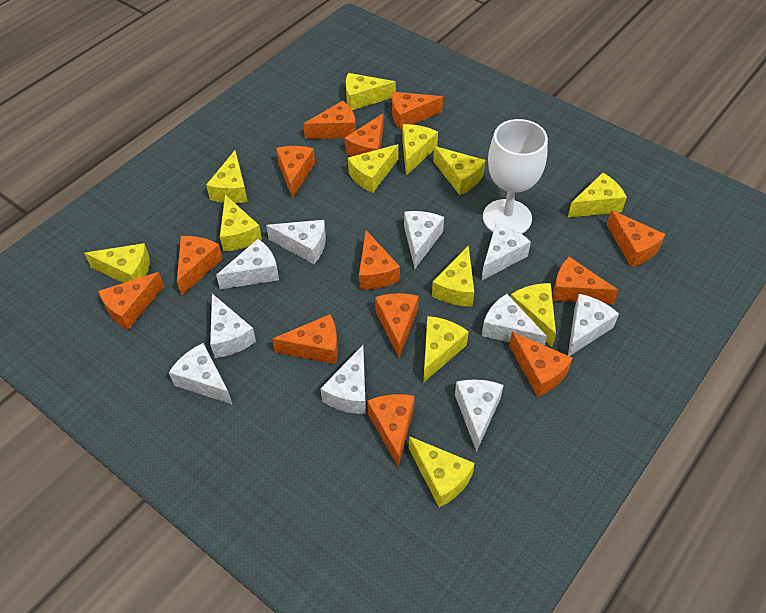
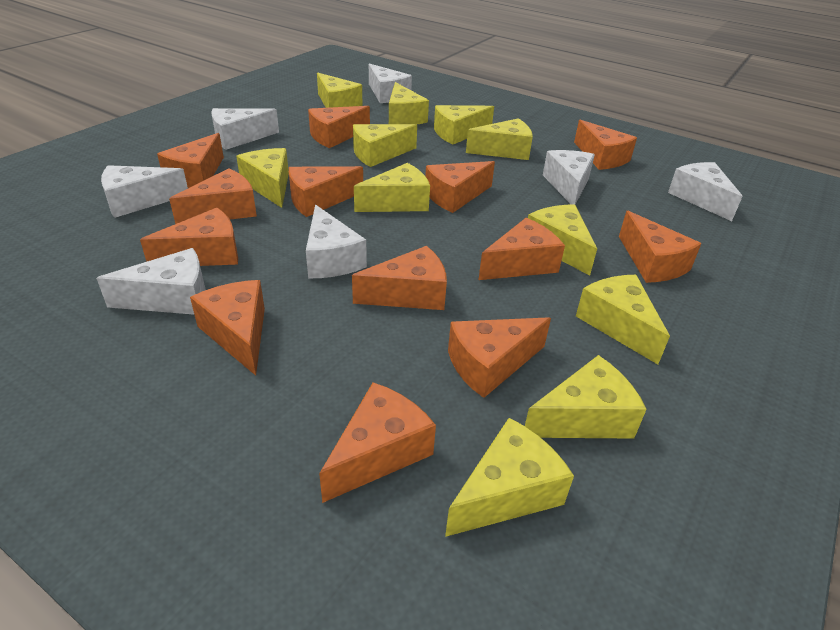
white cheese: 10 -> 7
white goblet: 1 -> 0
yellow cheese: 12 -> 11

